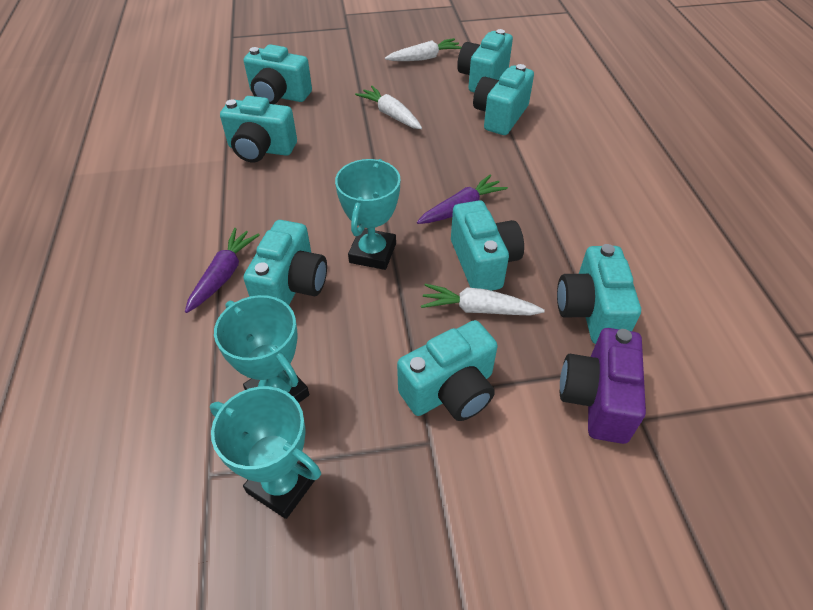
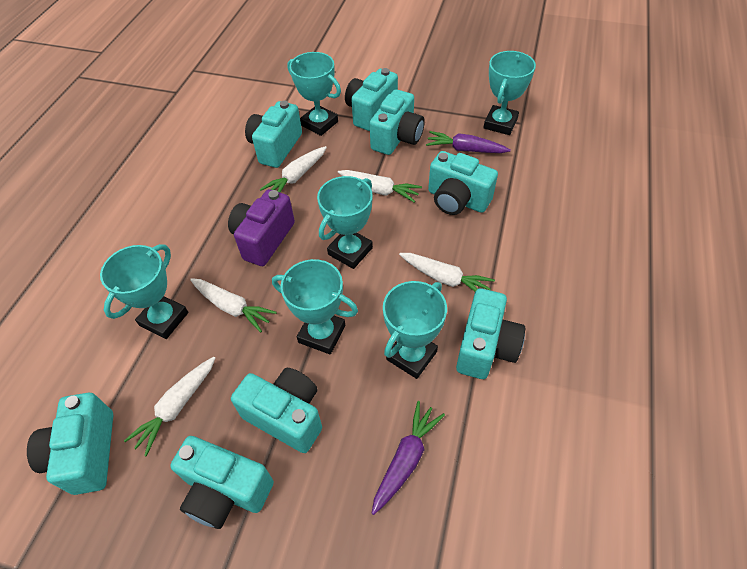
turquoise trophy: 3 -> 6
white carrot: 3 -> 5

